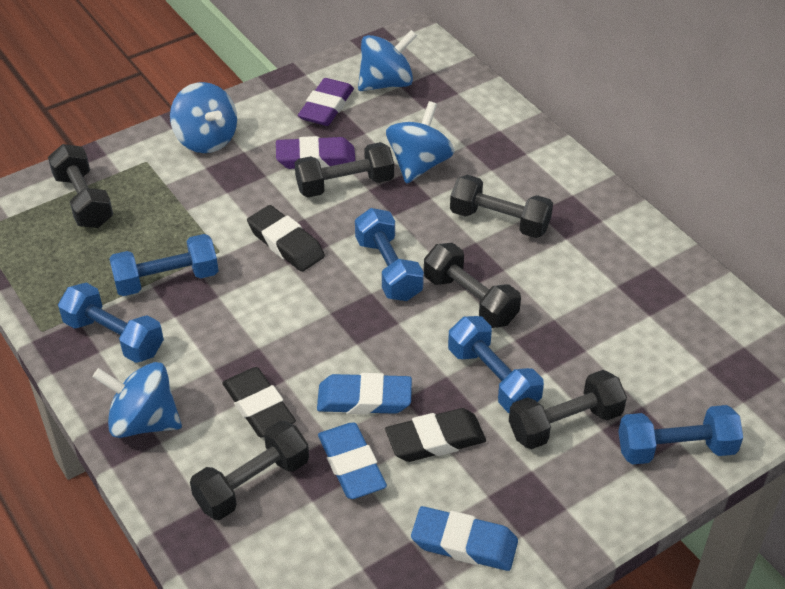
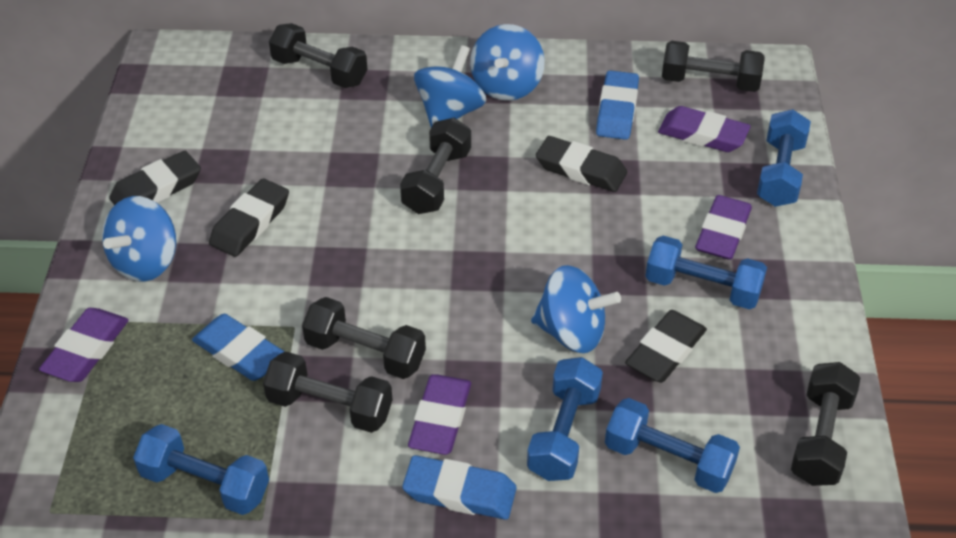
black eraser: 3 -> 4
purple eraser: 2 -> 4

